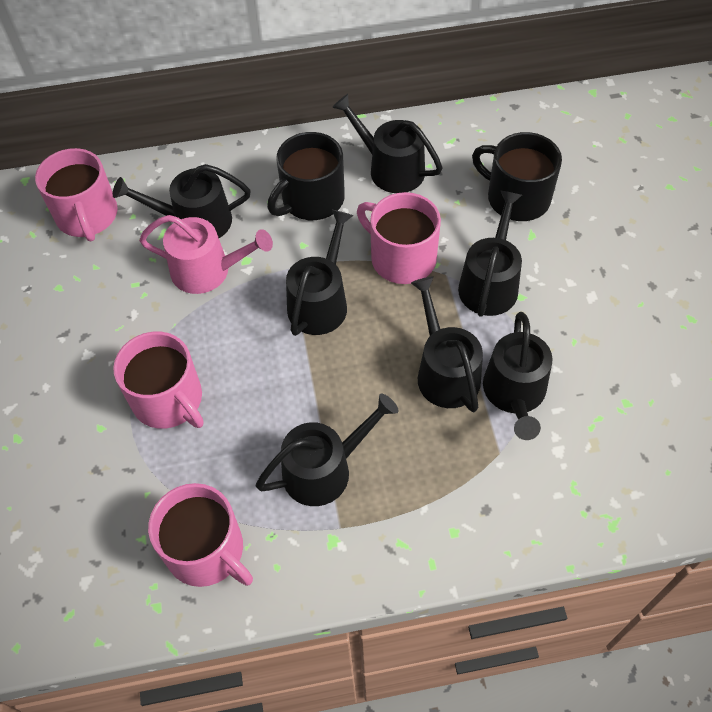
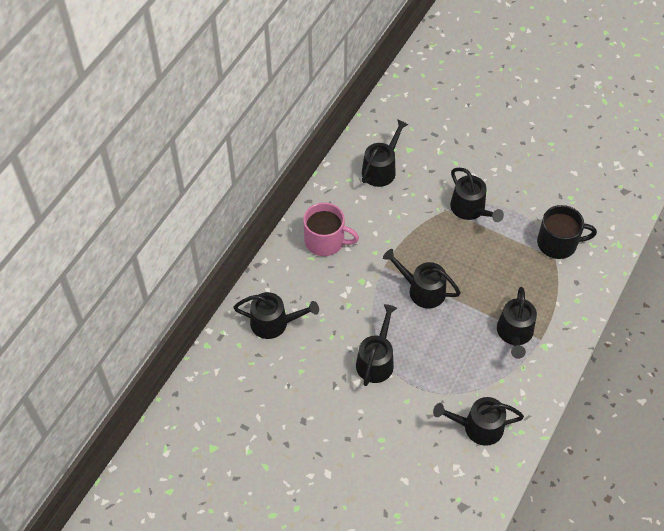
black mug: 2 -> 1
pink mug: 4 -> 1
pink watering can: 1 -> 0

